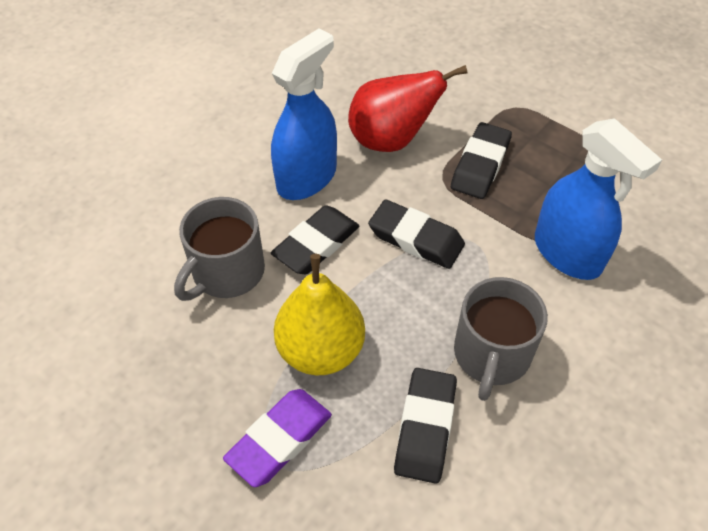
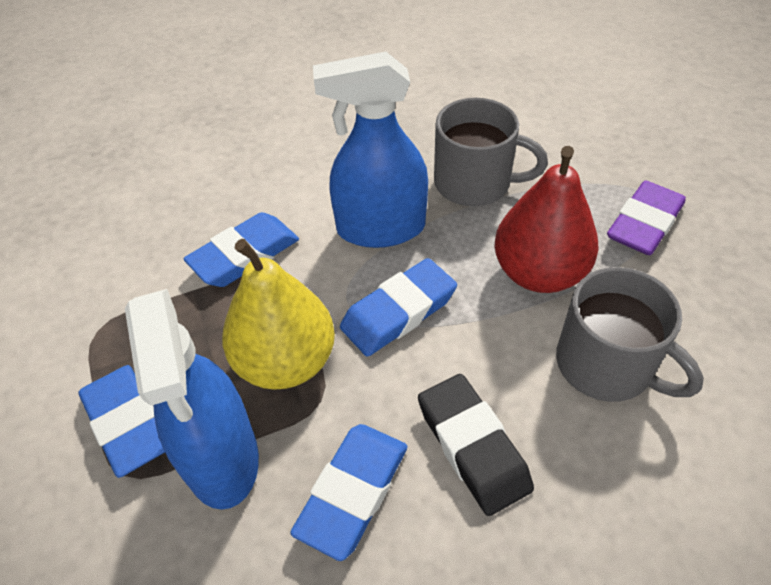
black eraser: 4 -> 1
blue eraser: 0 -> 4

